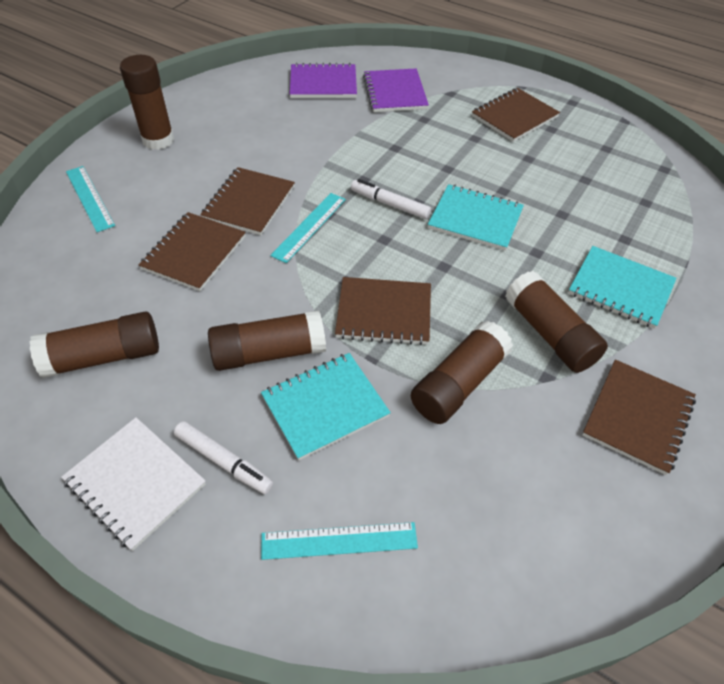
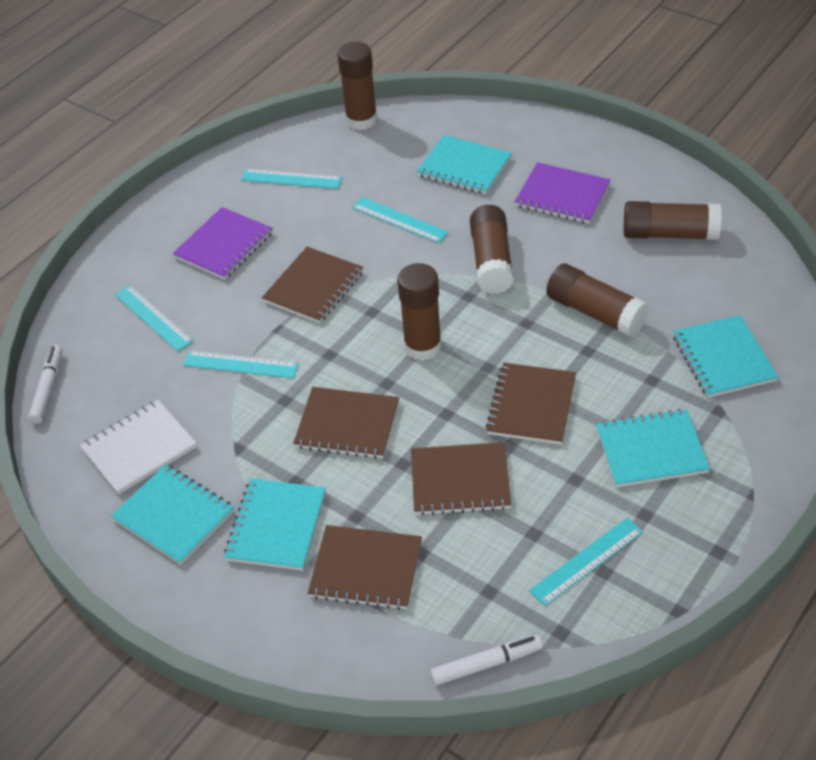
turquoise notebook: 3 -> 5
turquoise ruler: 3 -> 5

